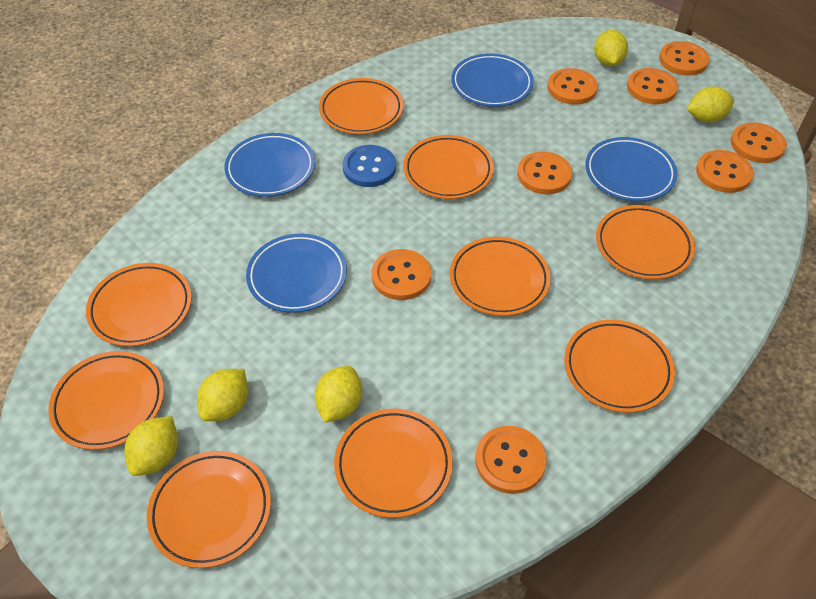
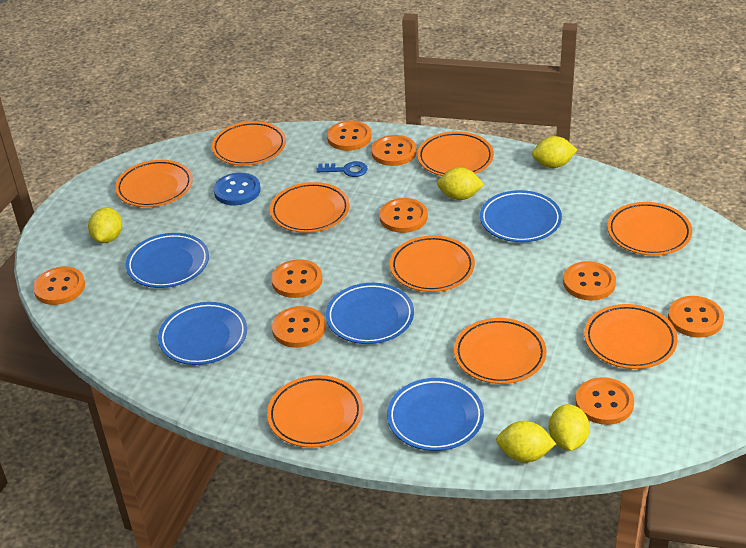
blue key: 0 -> 1
blue plate: 4 -> 5
orange button: 8 -> 9

